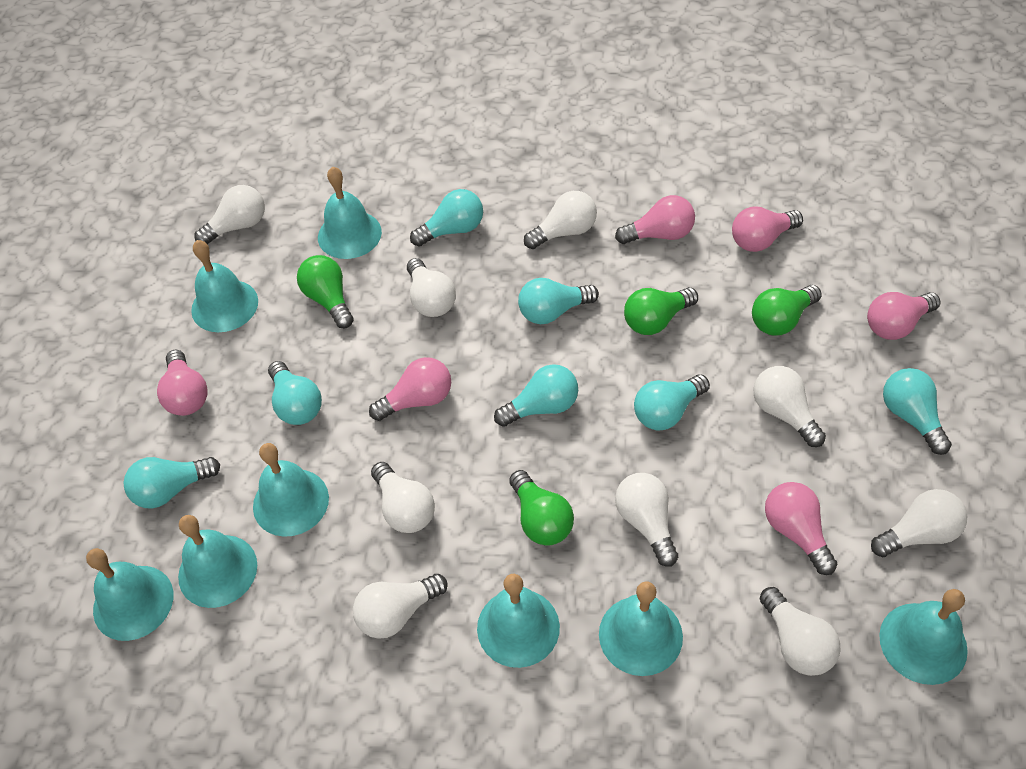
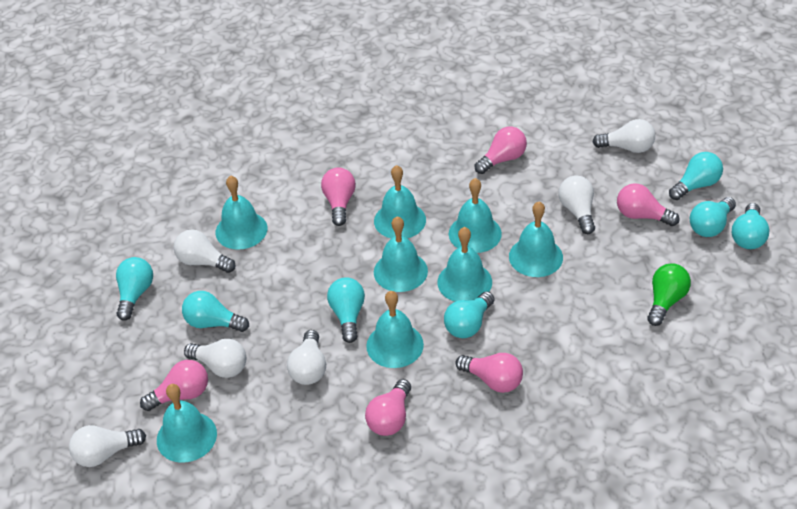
green light bulb: 4 -> 1
white light bulb: 9 -> 6

